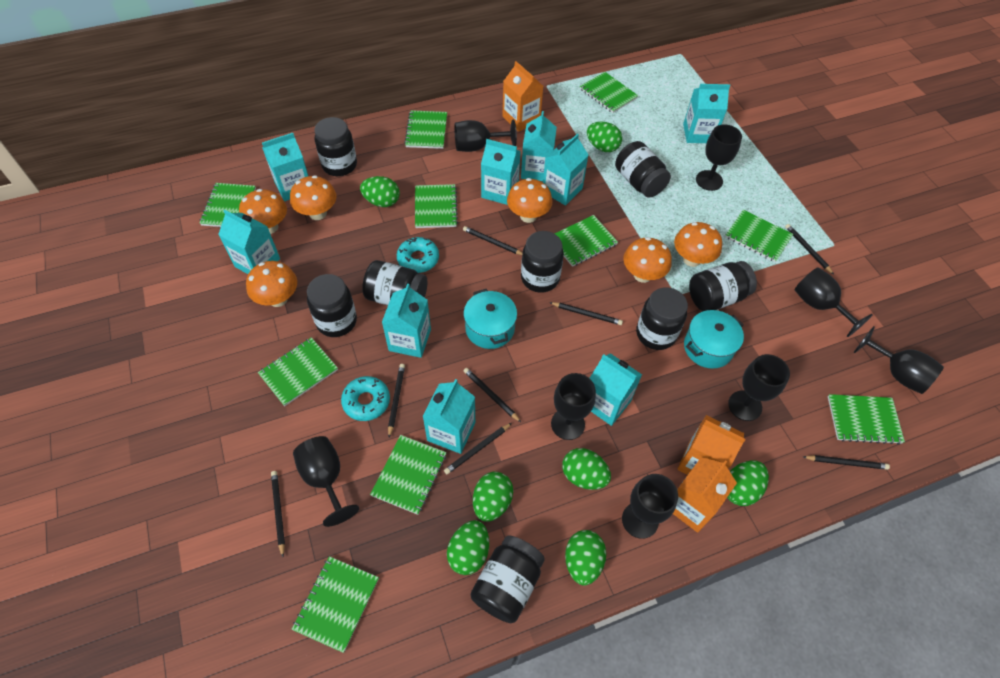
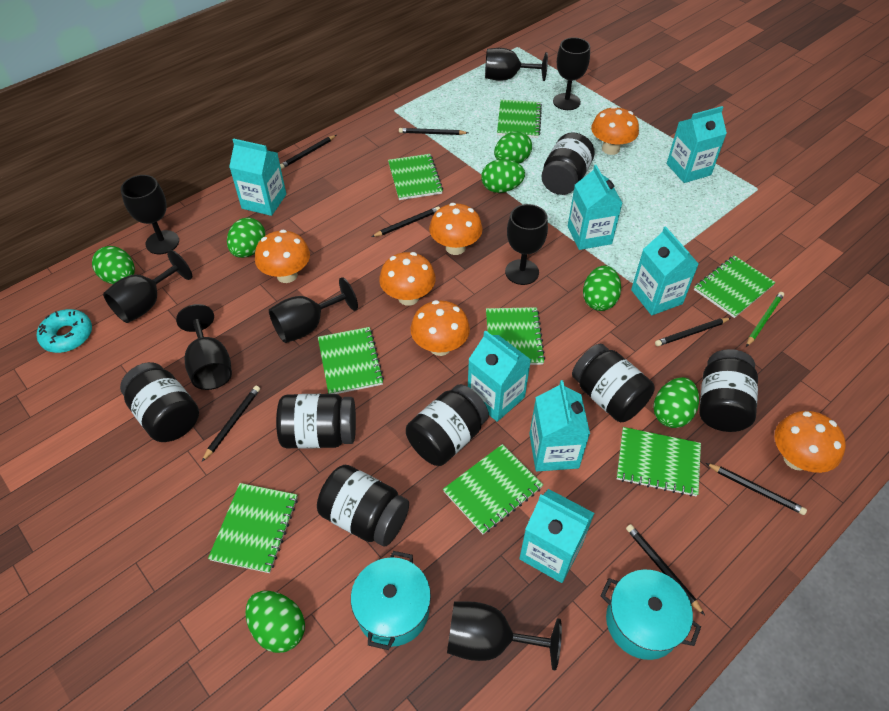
black jar: 8 -> 7
black pencil: 8 -> 7
green notebook: 10 -> 8
green pencil: 0 -> 1
orange carton: 3 -> 0
turquoise carton: 9 -> 7
turquoise donut: 2 -> 1

